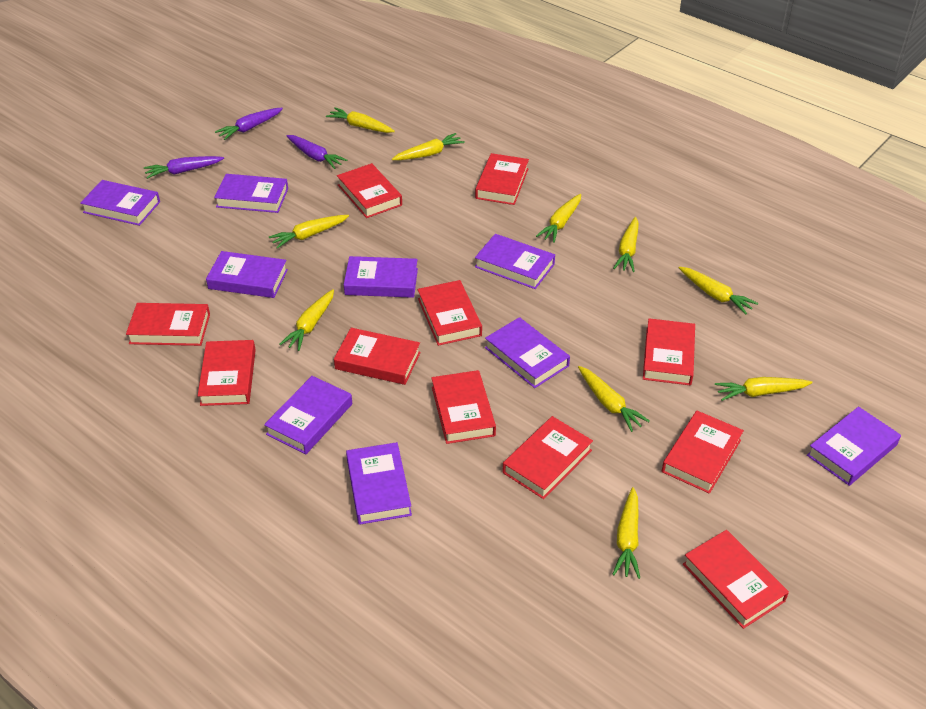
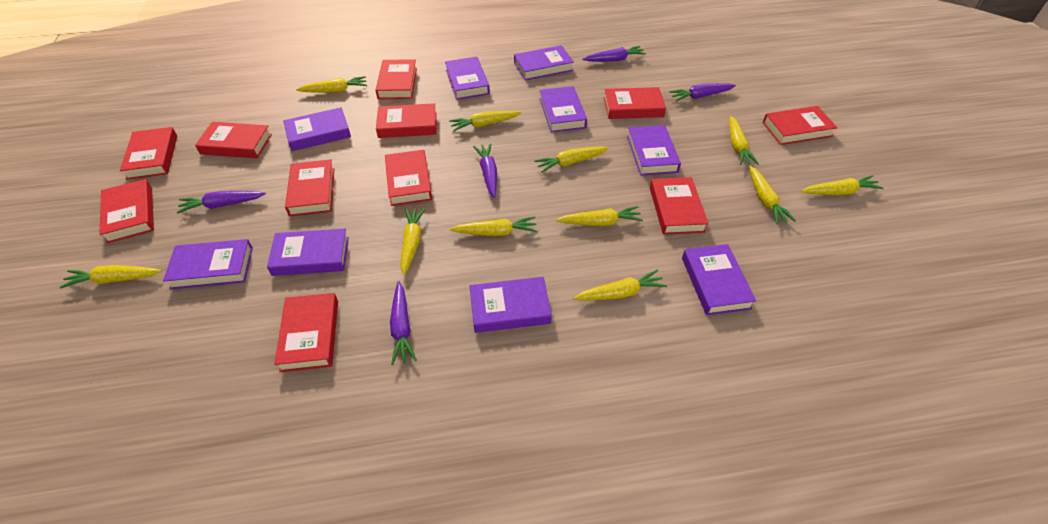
purple carrot: 3 -> 5
yellow carrot: 10 -> 11

